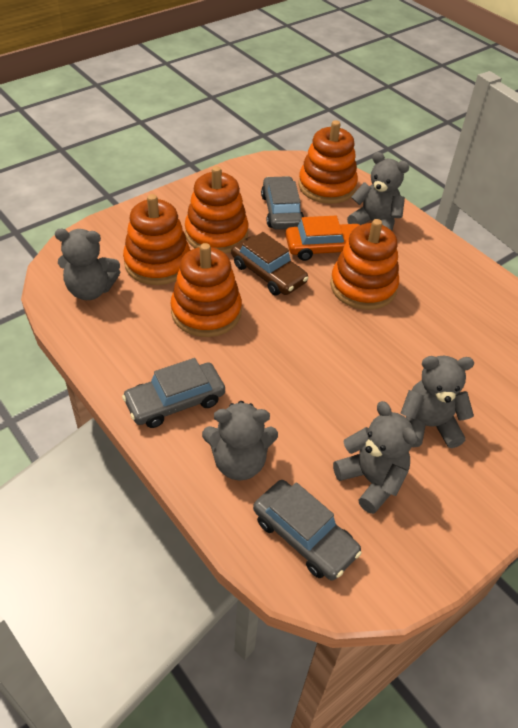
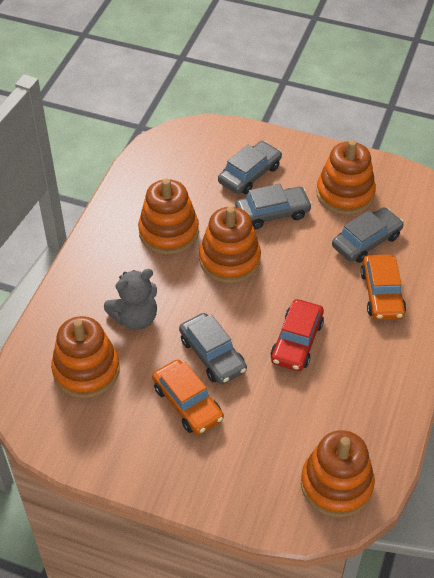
brown car: 1 -> 0
grey car: 3 -> 4
grey teddy bear: 5 -> 1
orange car: 1 -> 2
red car: 0 -> 1

